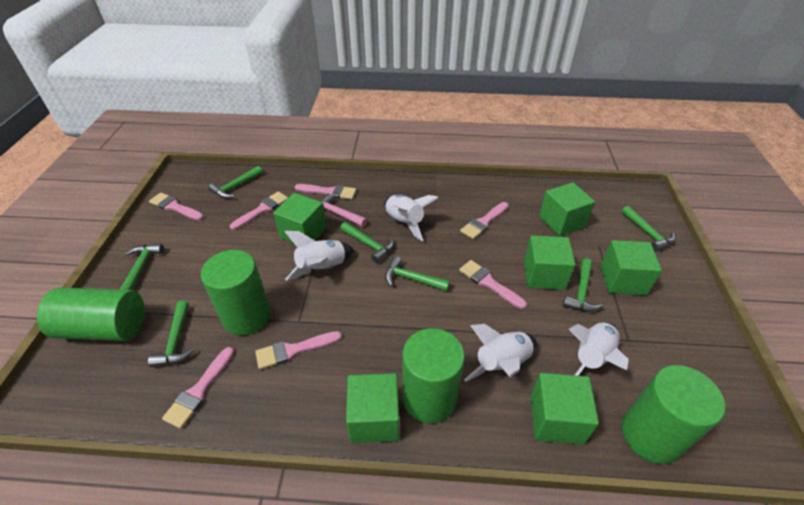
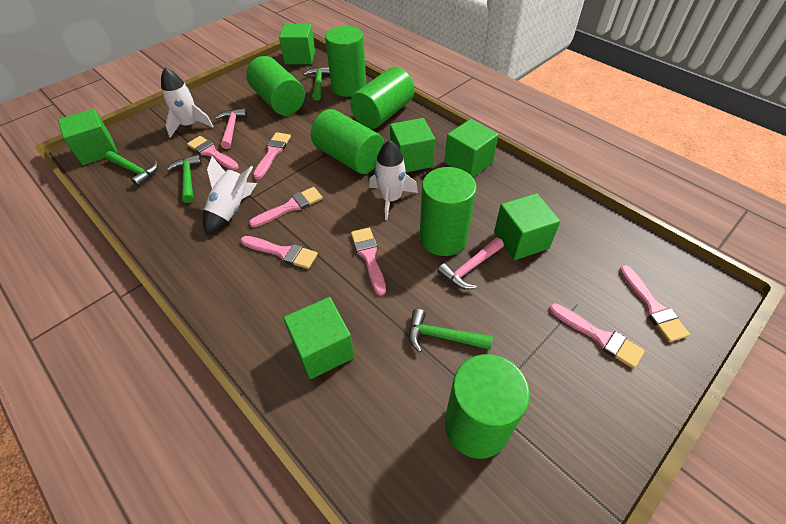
green cylinder: 4 -> 6
green hammer: 7 -> 4
pink hammer: 1 -> 2
white rocket: 4 -> 3

